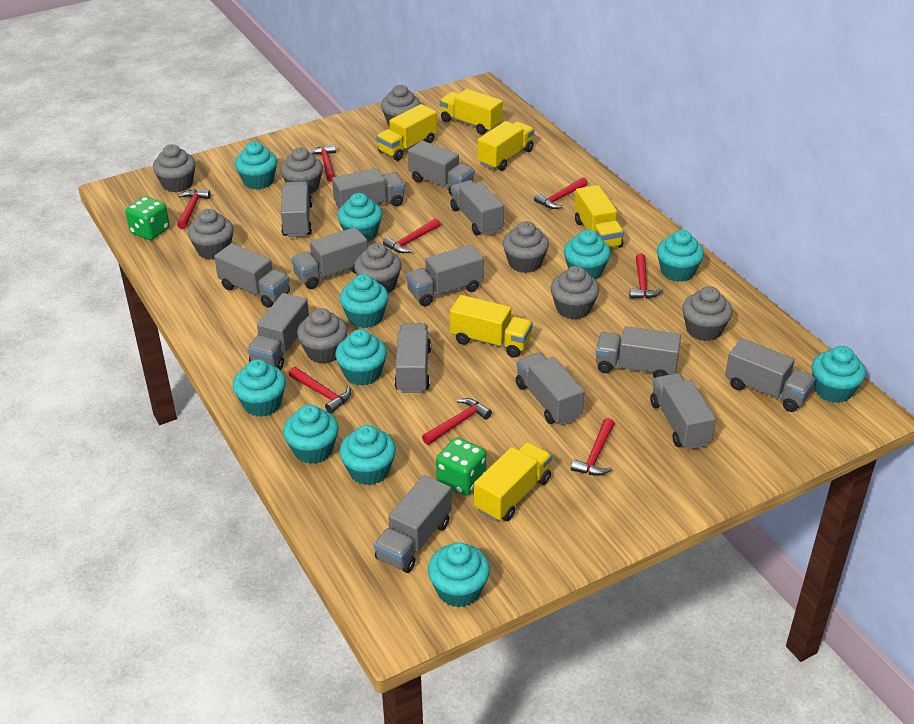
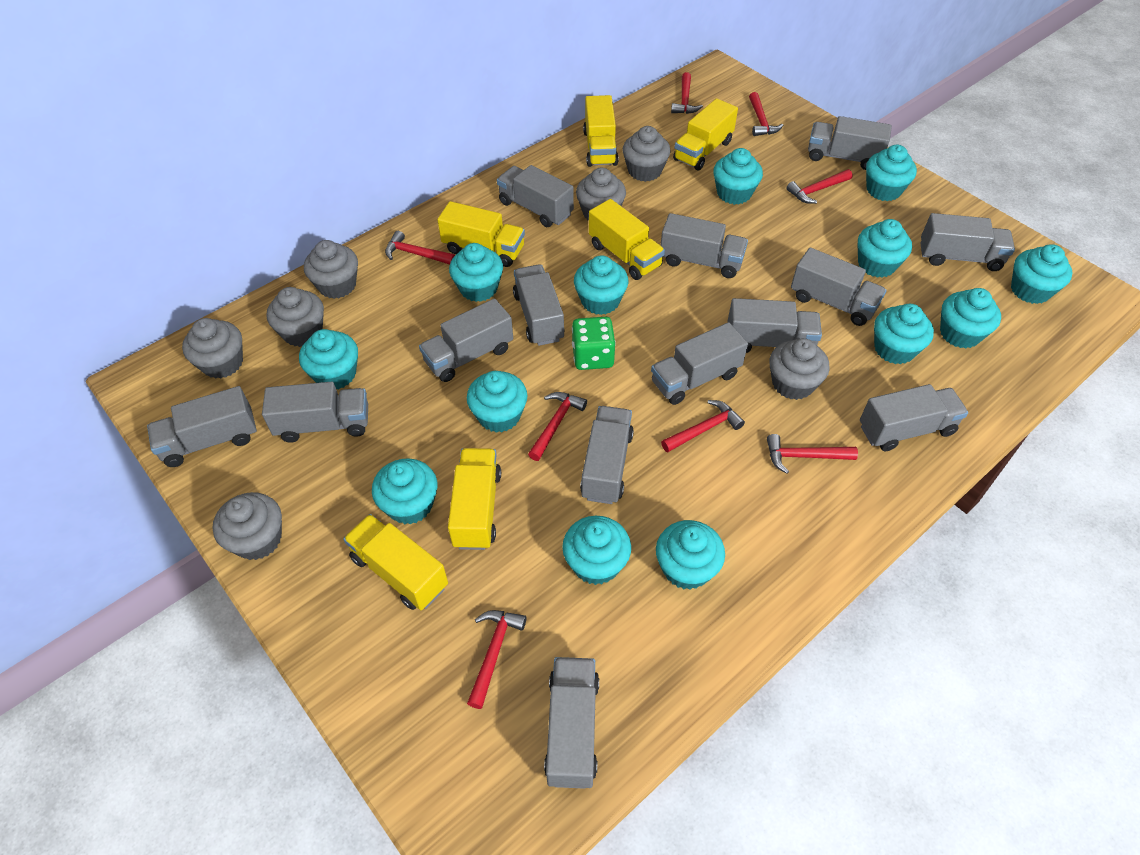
green dice: 2 -> 1
grey cupcake: 9 -> 7
turquoise cupcake: 11 -> 13

